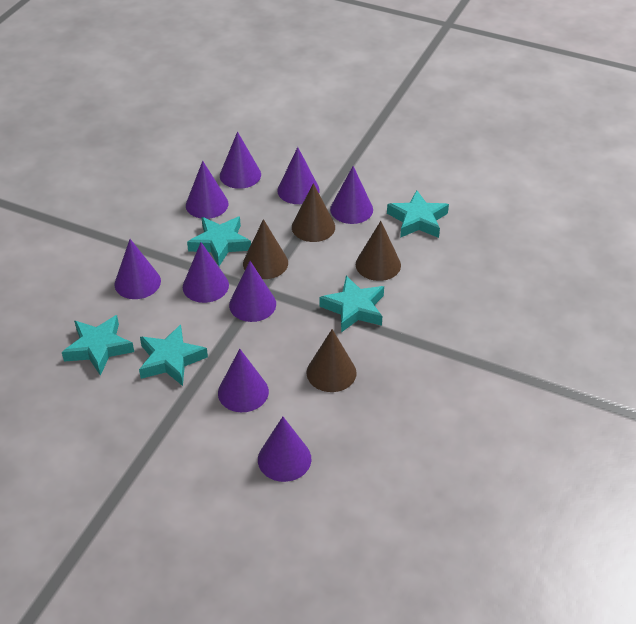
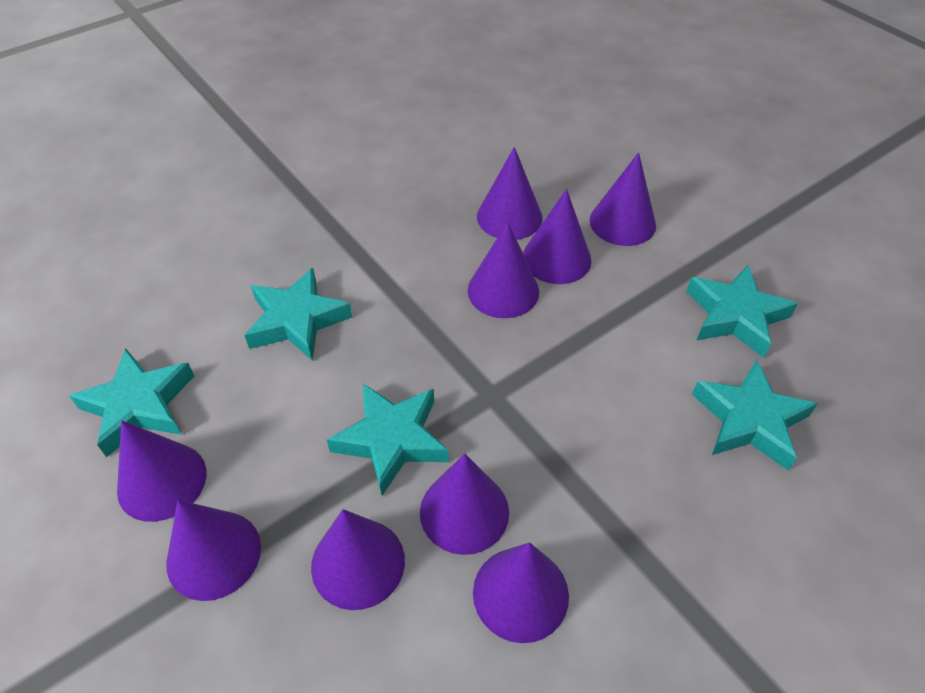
brown cone: 4 -> 0

